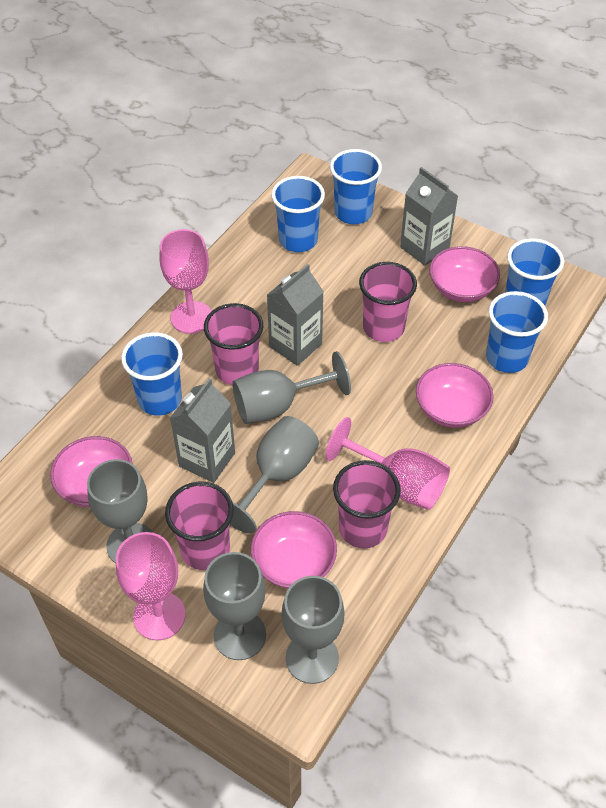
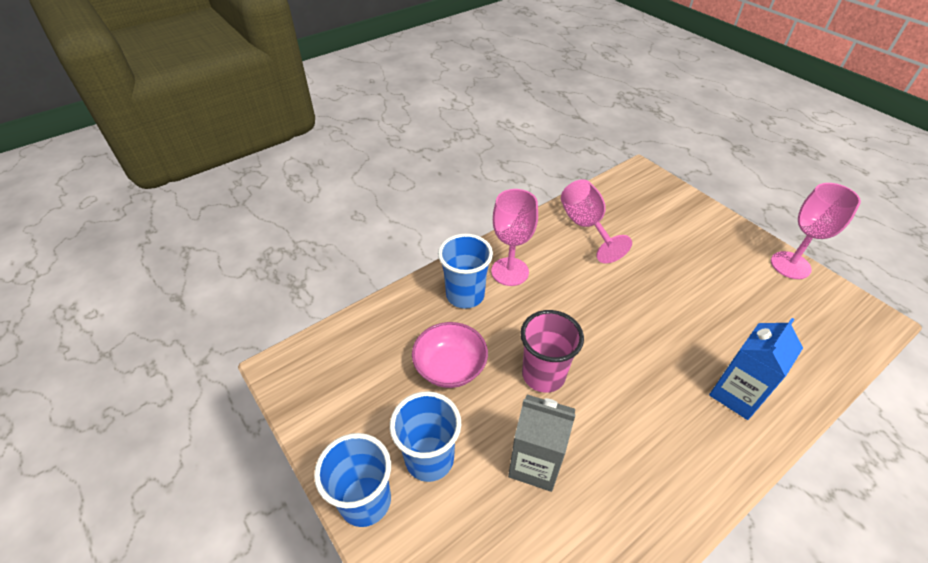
blue carton: 0 -> 1
blue cup: 5 -> 3
grey carton: 3 -> 1
grey goblet: 5 -> 0
pink bowl: 4 -> 1
pink cup: 4 -> 1

